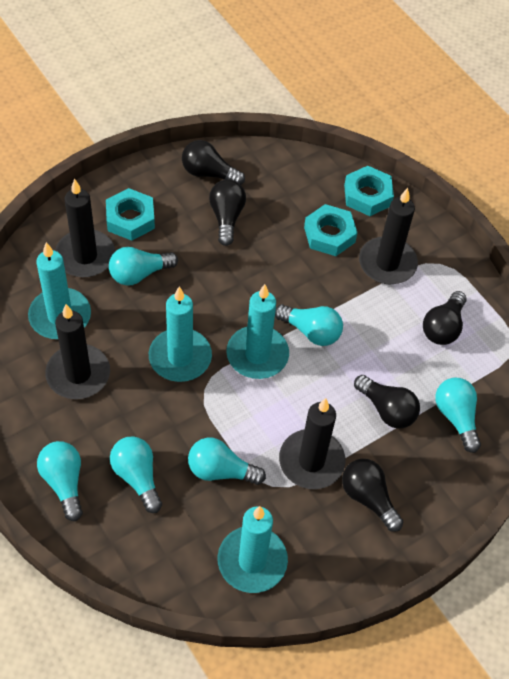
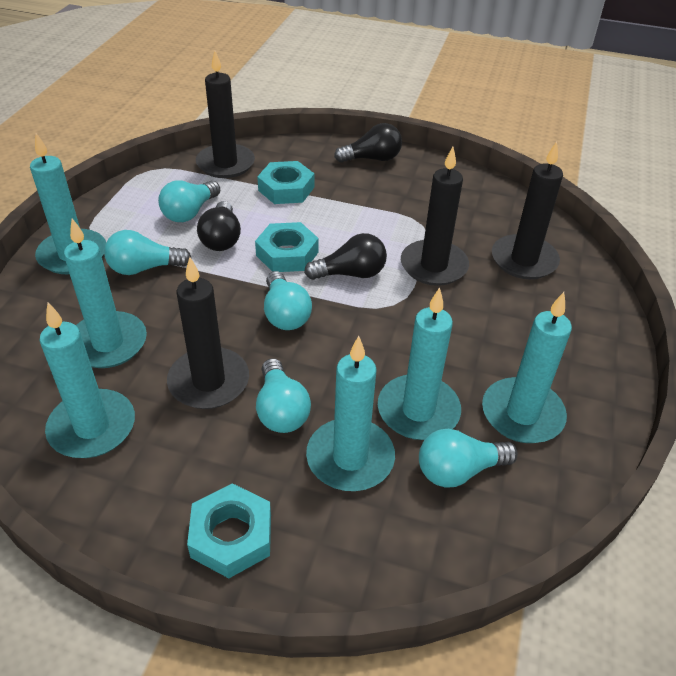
black light bulb: 5 -> 3
turquoise candle: 4 -> 6
turquoise light bulb: 6 -> 5

